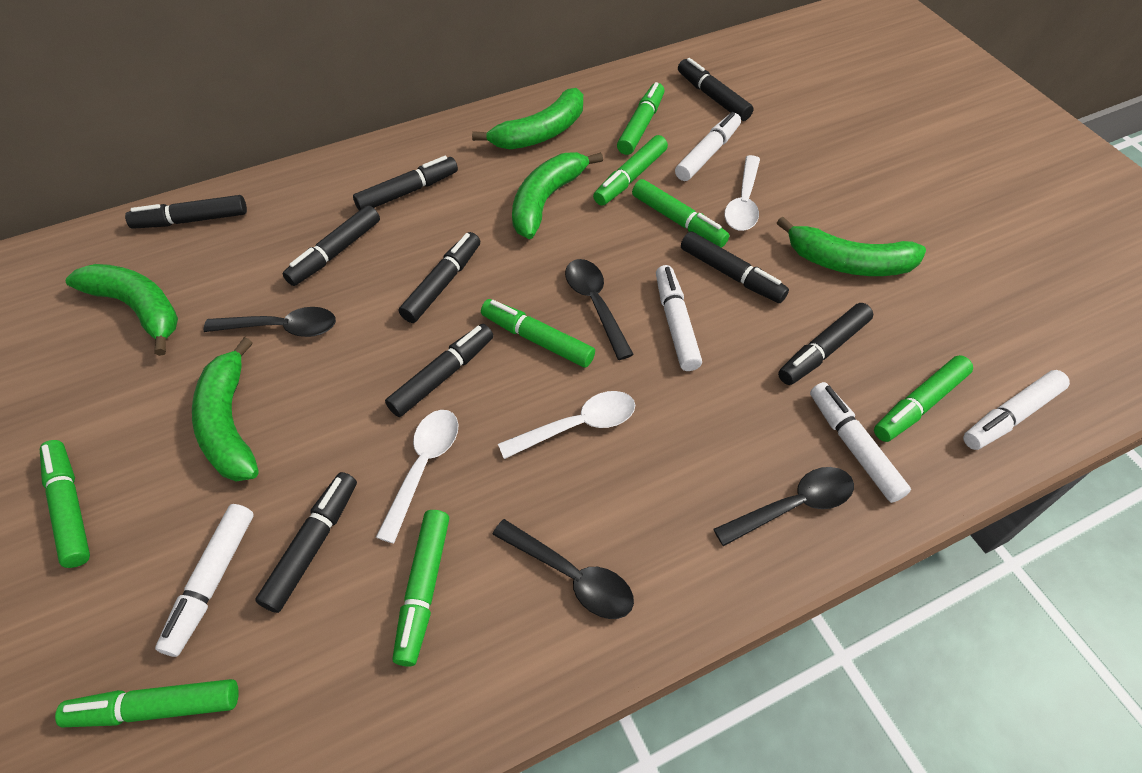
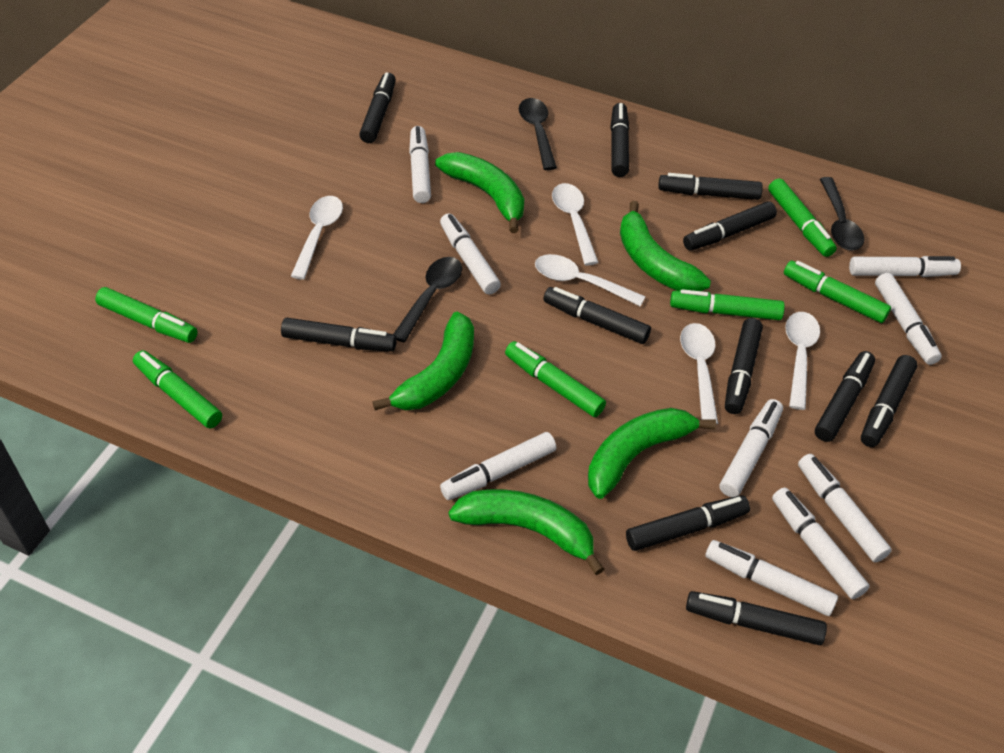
black marker: 9 -> 11
black spoon: 4 -> 3
green marker: 8 -> 6
white marker: 5 -> 9
white spoon: 3 -> 5

